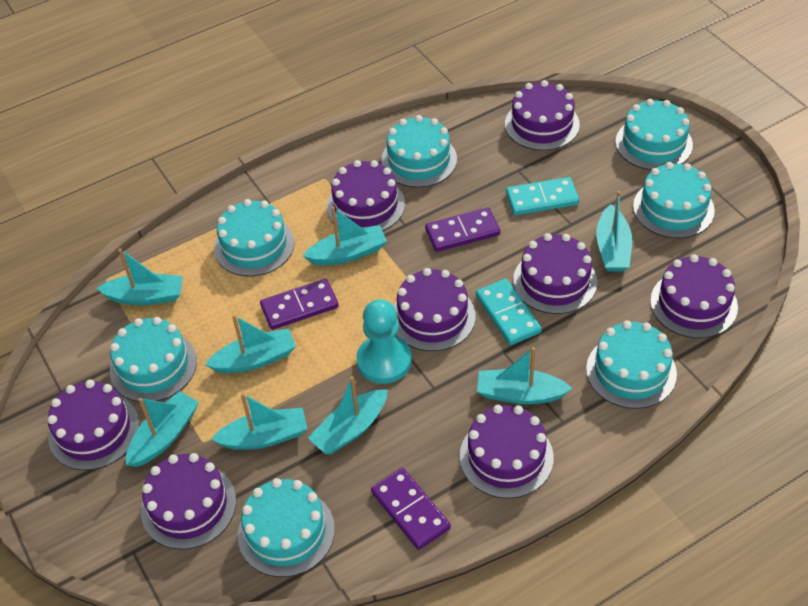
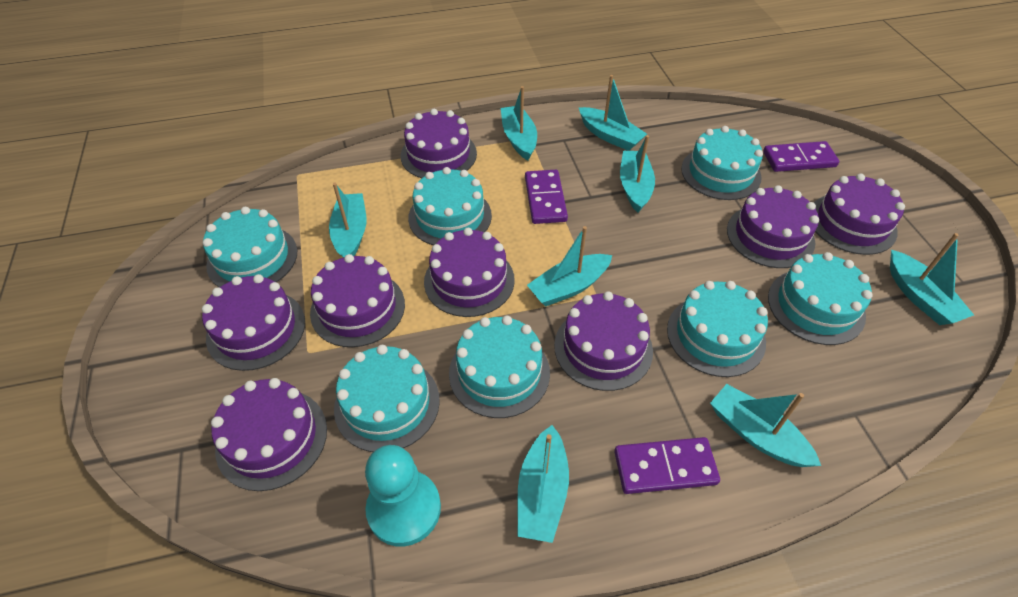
turquoise domino: 2 -> 0

